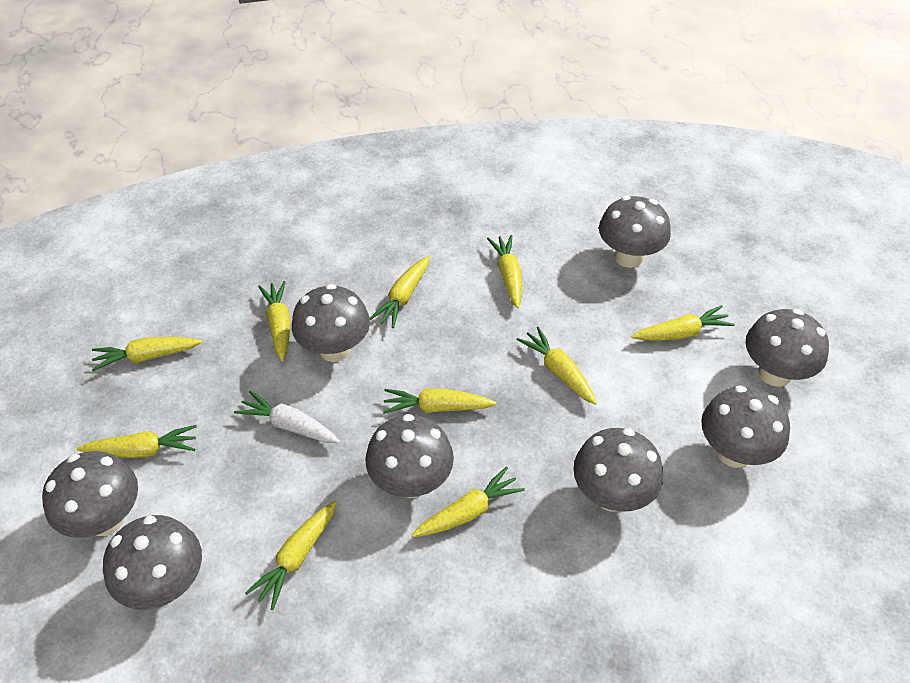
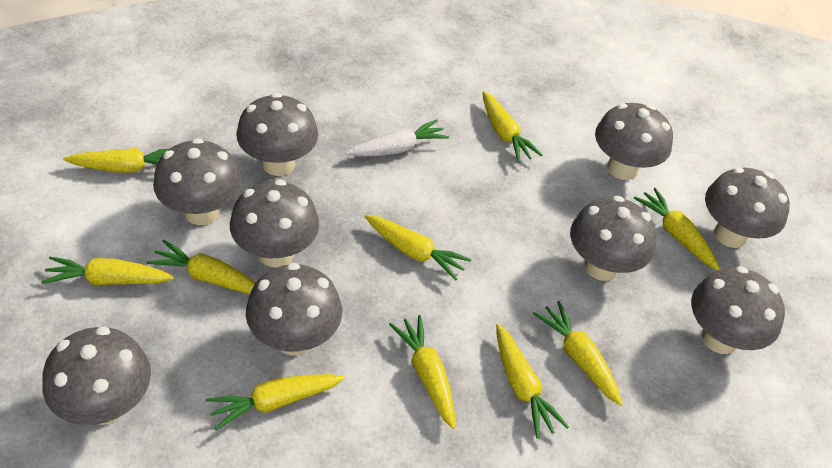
grey mushroom: 8 -> 9

